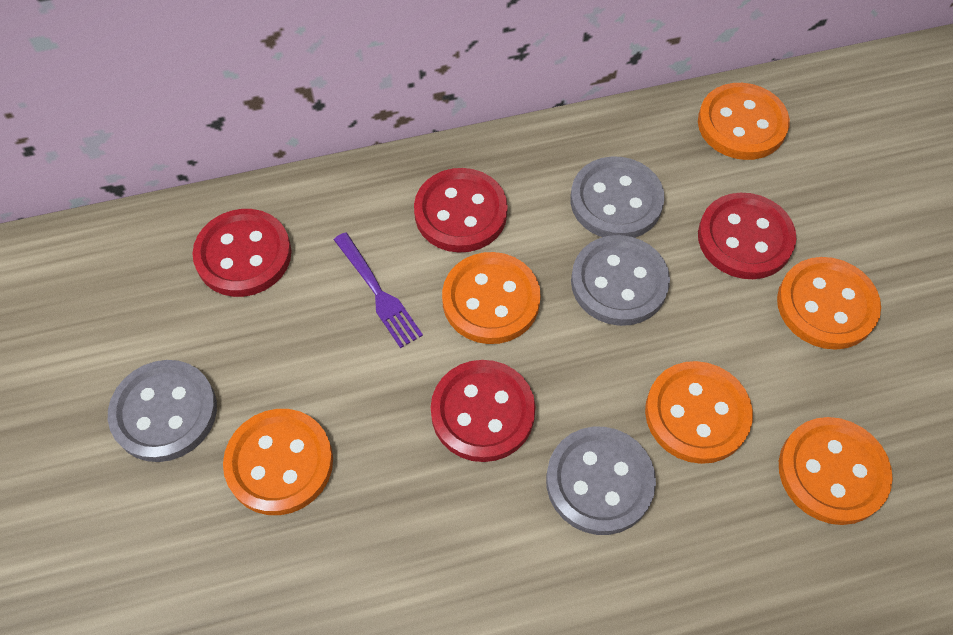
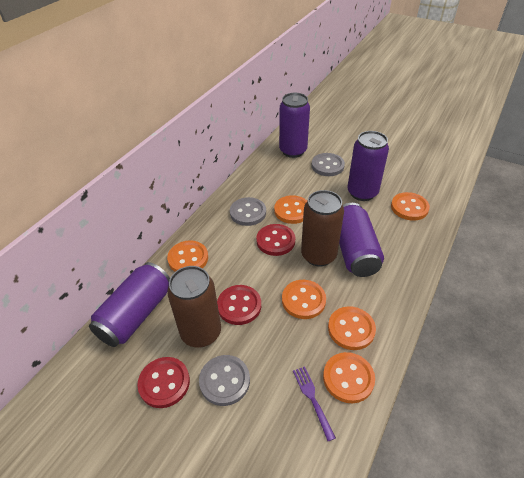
brown can: 0 -> 2
grey button: 4 -> 3
purple can: 0 -> 4
red button: 4 -> 3

